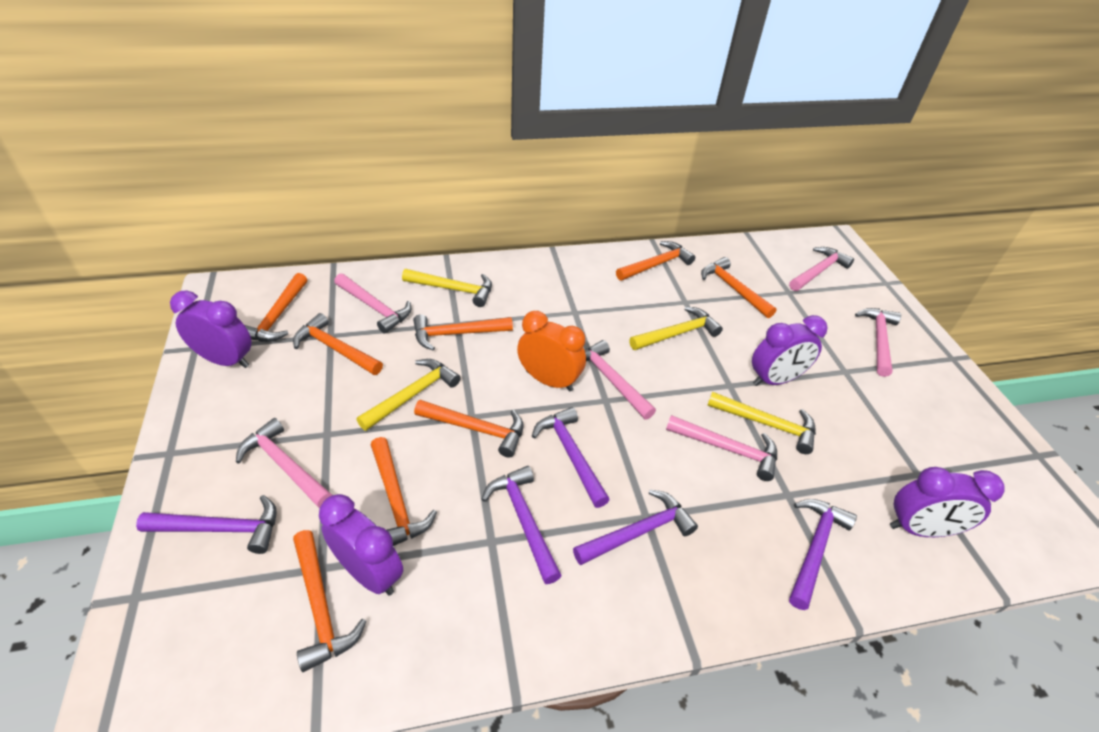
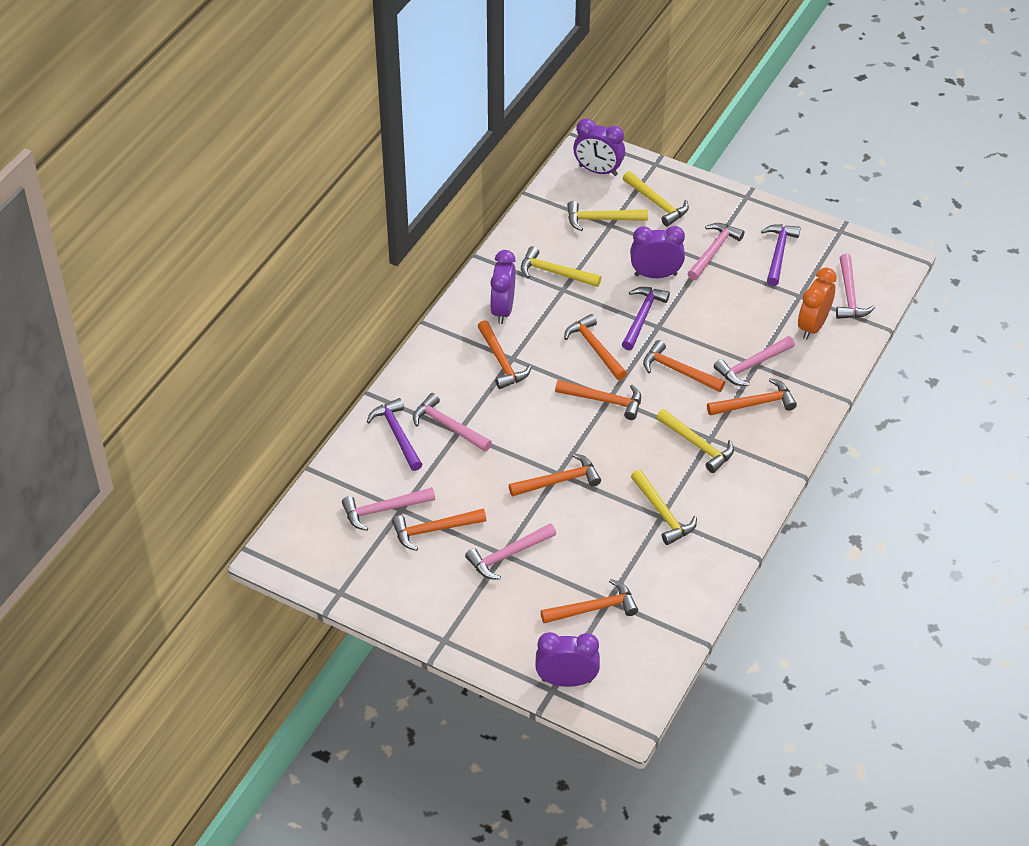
purple hammer: 5 -> 3
yellow hammer: 4 -> 5

